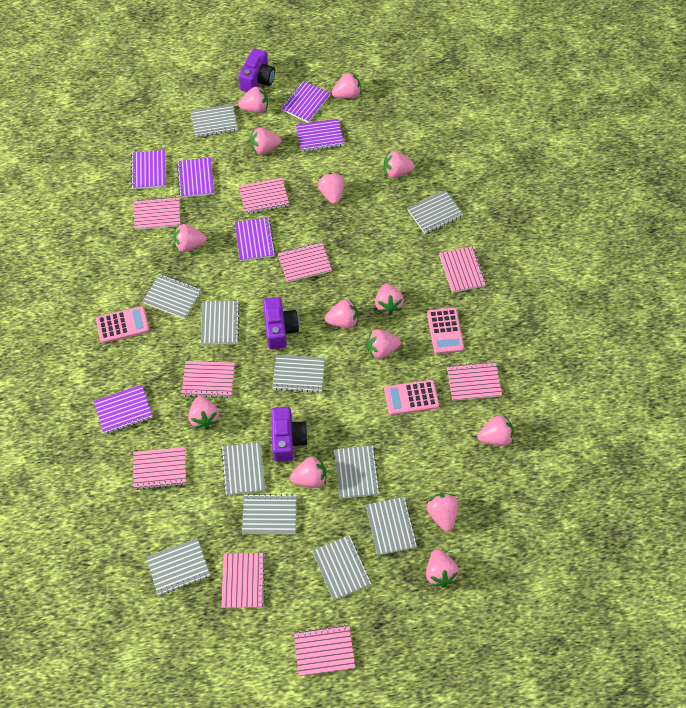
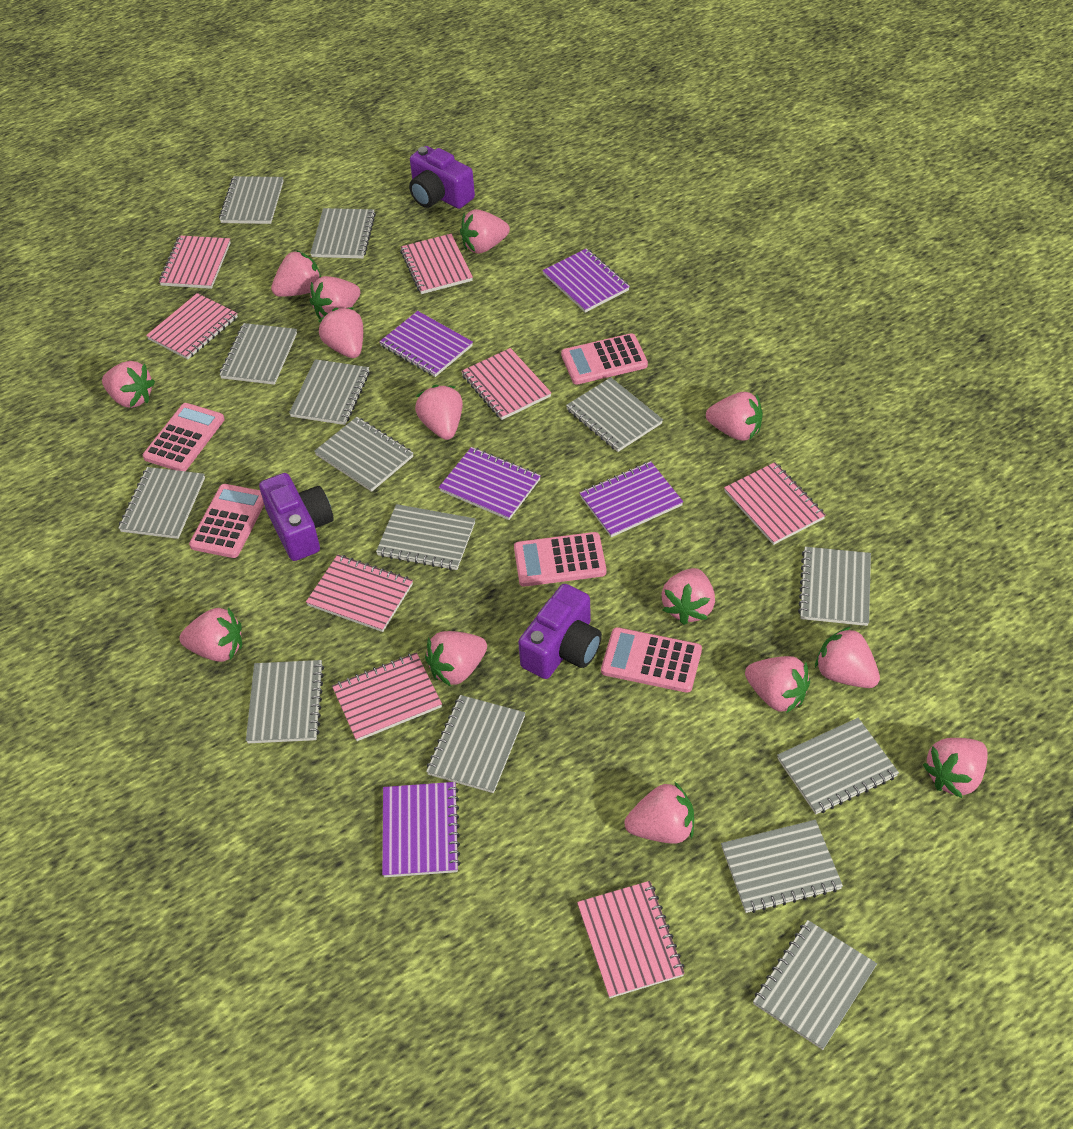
grey notebook: 11 -> 14
pink calculator: 3 -> 5
pink notebook: 9 -> 8
purple notebook: 6 -> 5

